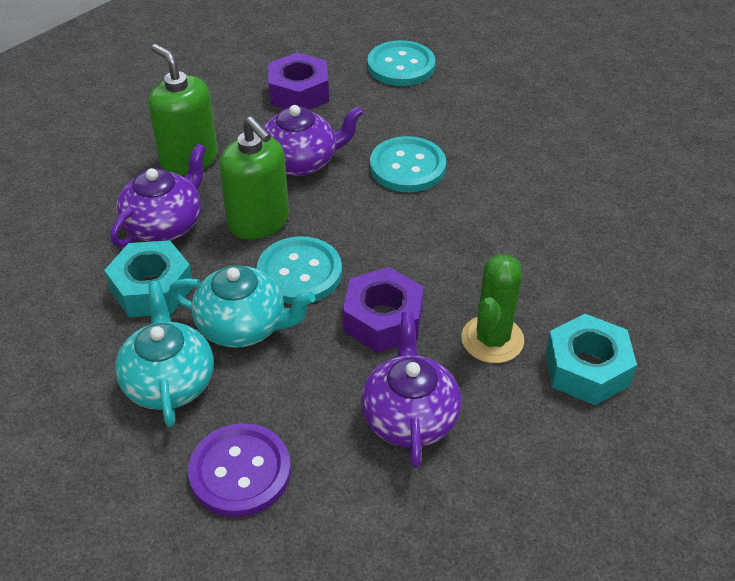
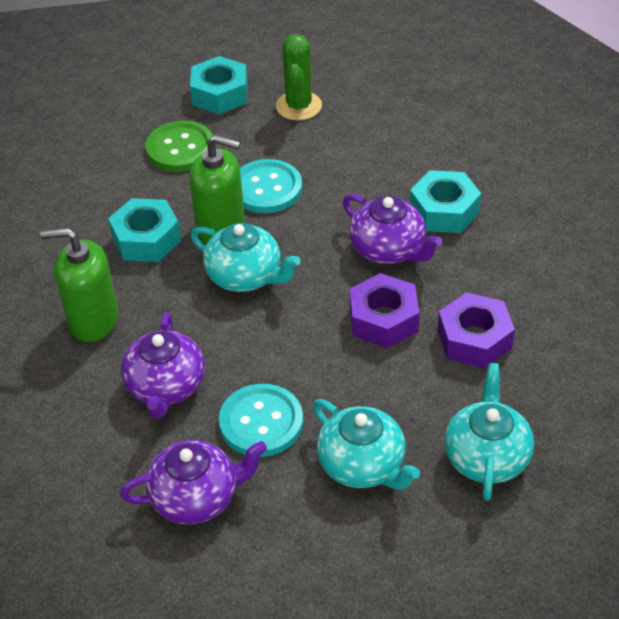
green button: 0 -> 1
purple button: 1 -> 0
turquoise button: 3 -> 2
turquoise nut: 2 -> 3
turquoise teapot: 2 -> 3

